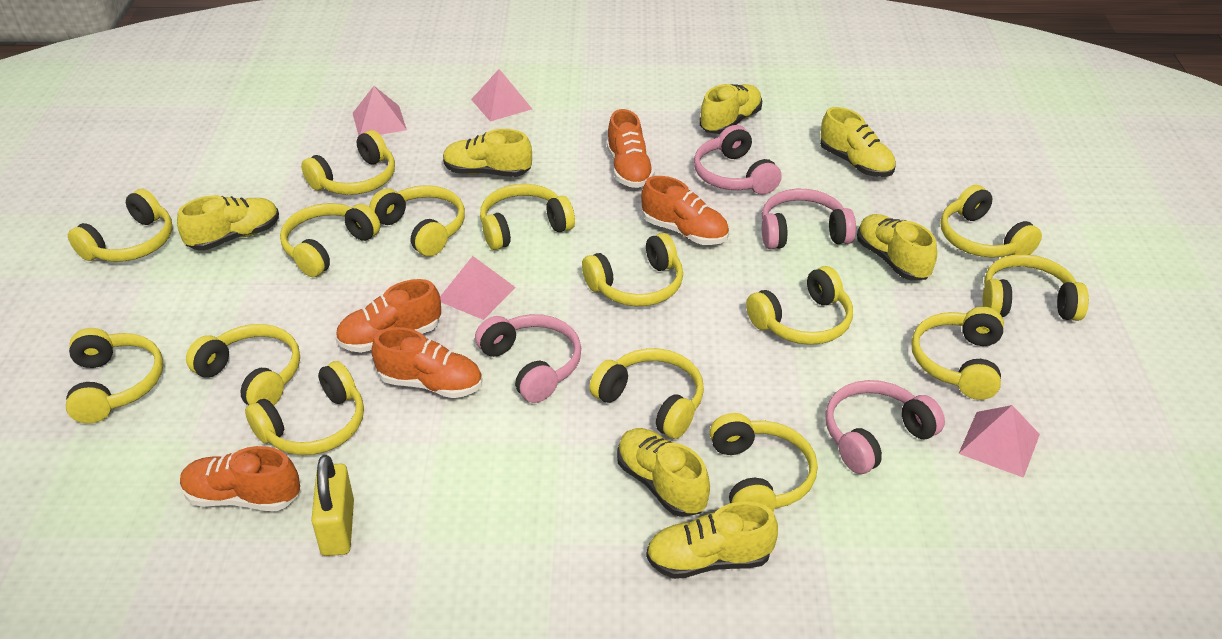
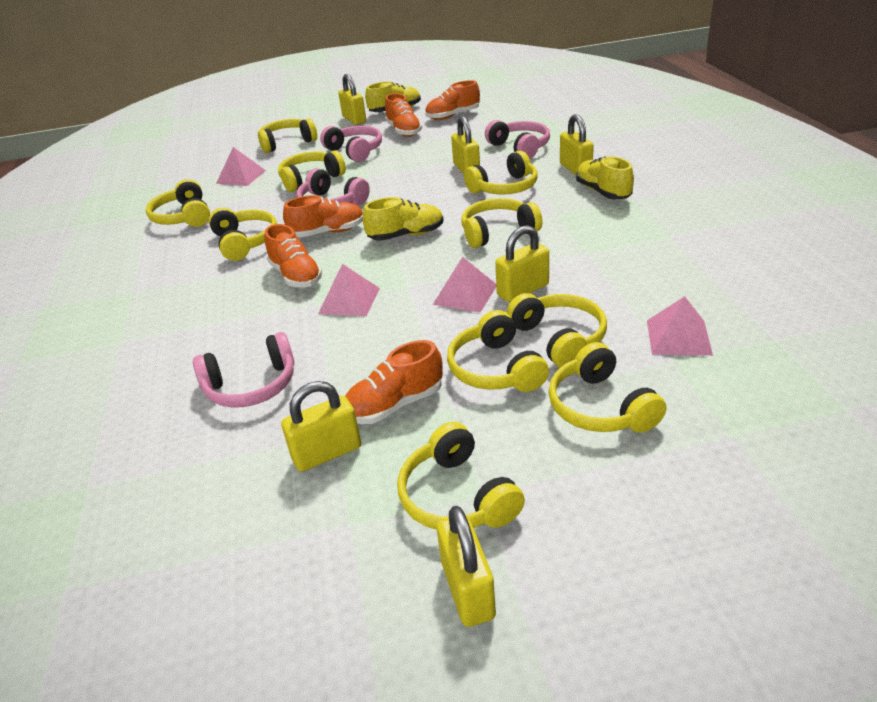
yellow headphones: 15 -> 10
yellow padlock: 1 -> 6
yellow shoe: 7 -> 3

